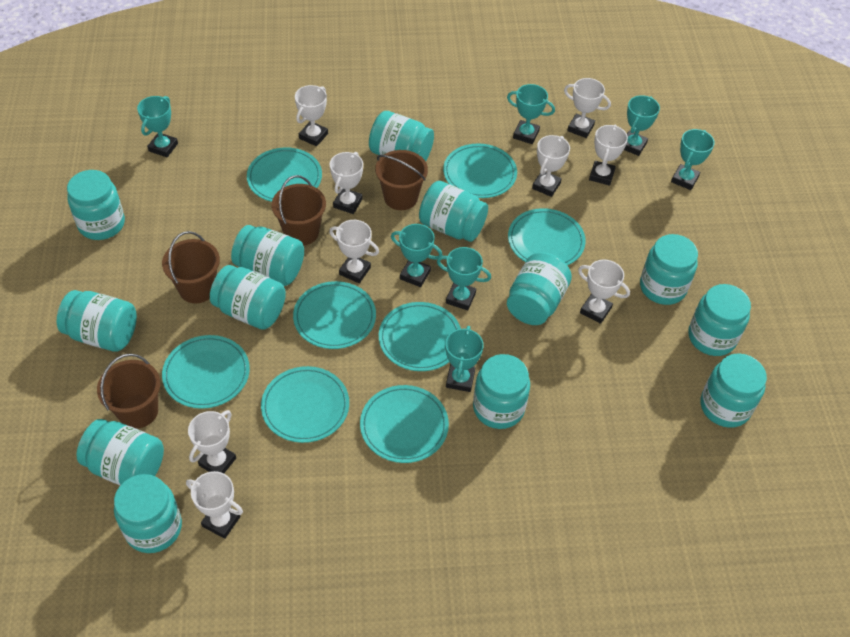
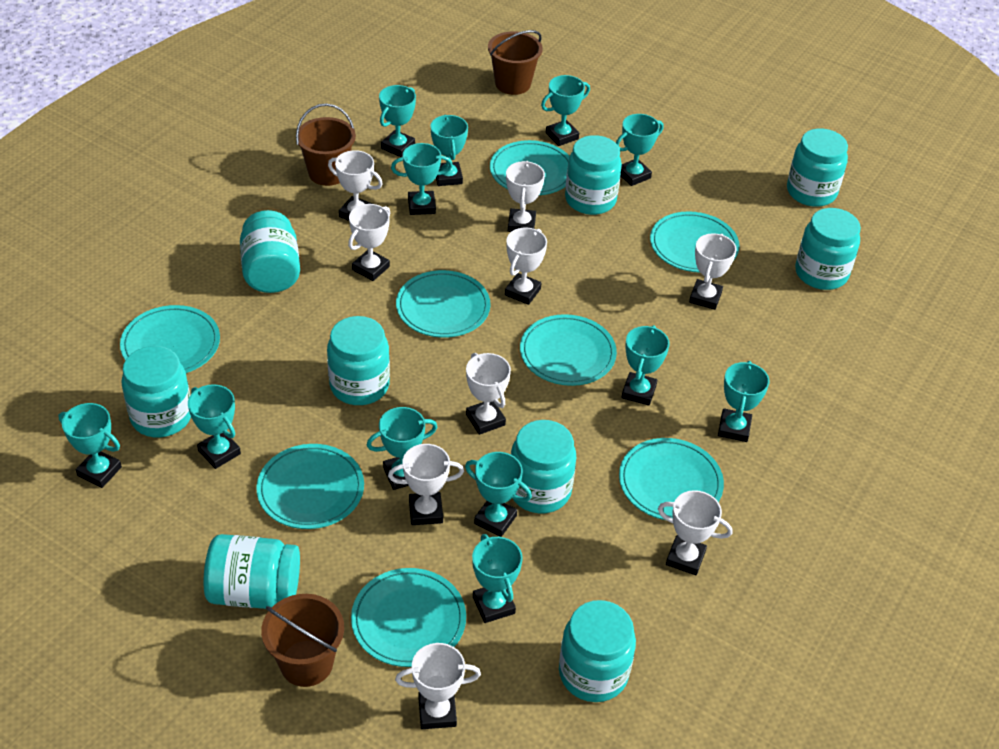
brown bucket: 4 -> 3
turquoise jar: 13 -> 9
turquoise trophy: 7 -> 12

